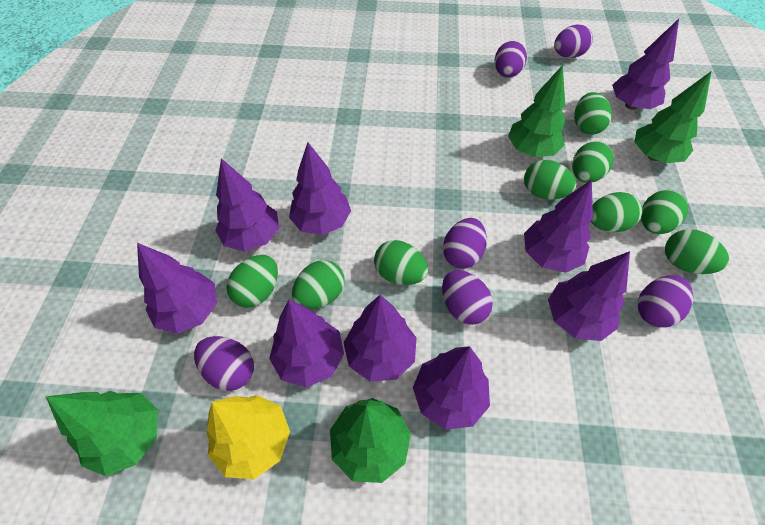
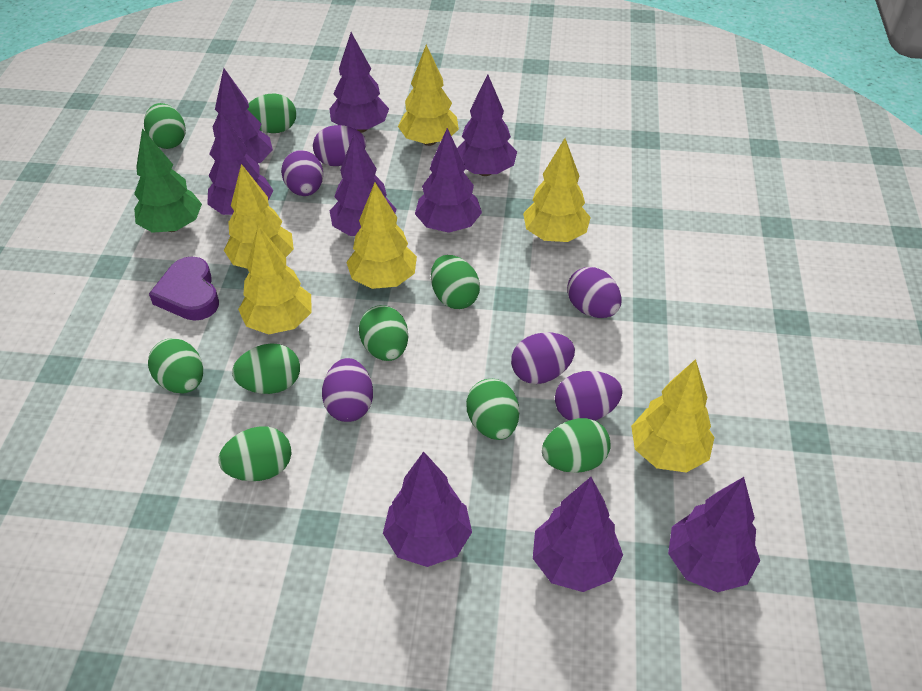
green tree: 4 -> 1
purple heart: 0 -> 1
yellow tree: 1 -> 6

